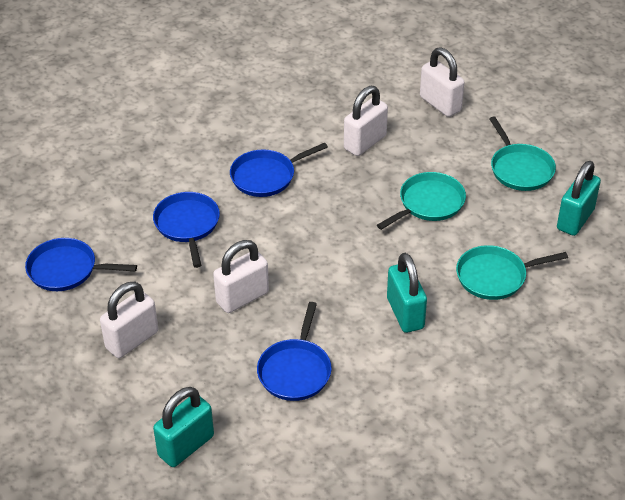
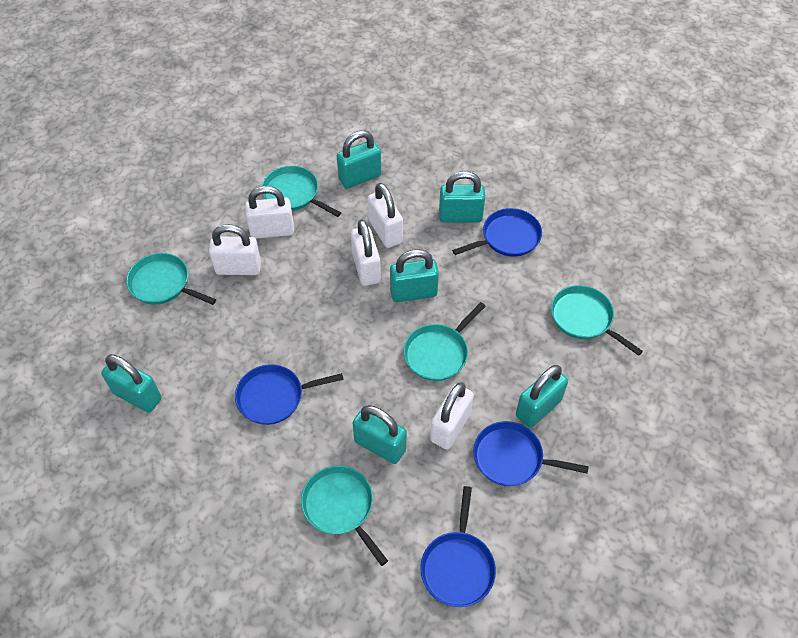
turquoise padlock: 3 -> 6
turquoise pan: 3 -> 5
white padlock: 4 -> 5

